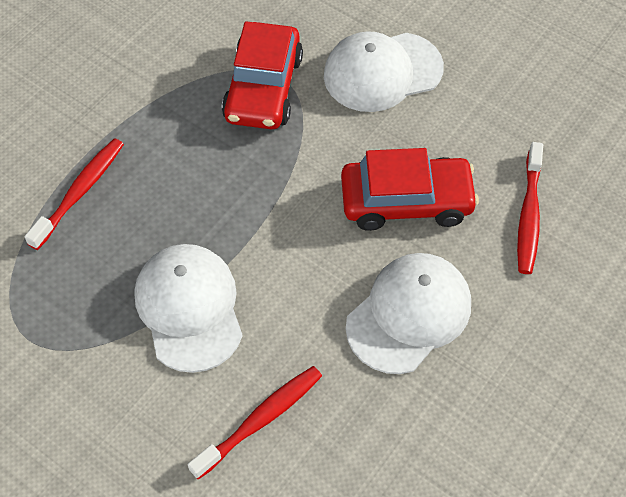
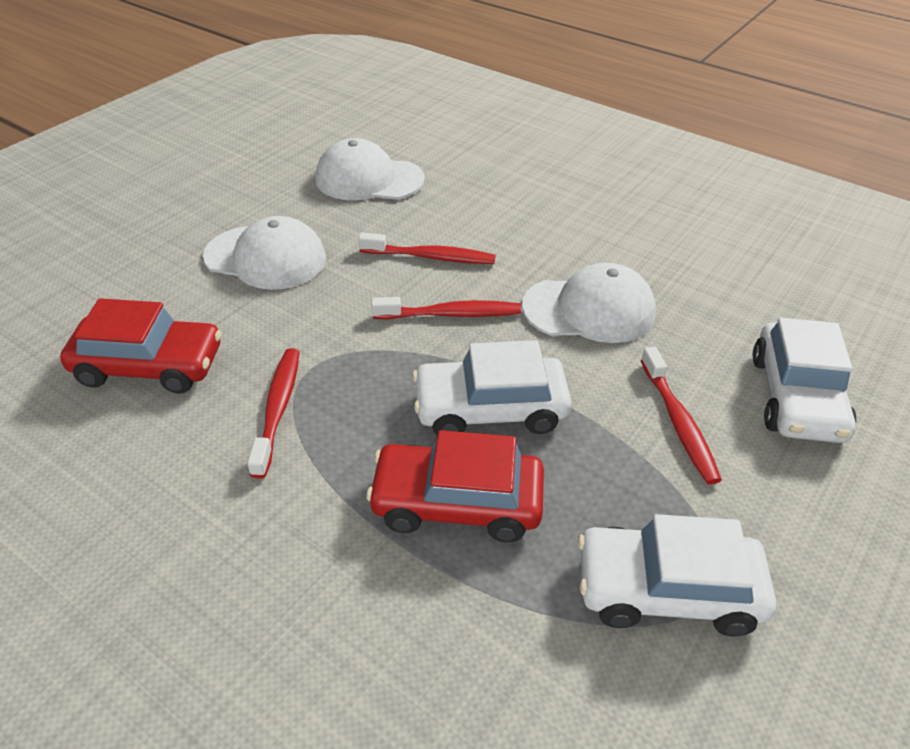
red toothbrush: 3 -> 4
white car: 0 -> 3

